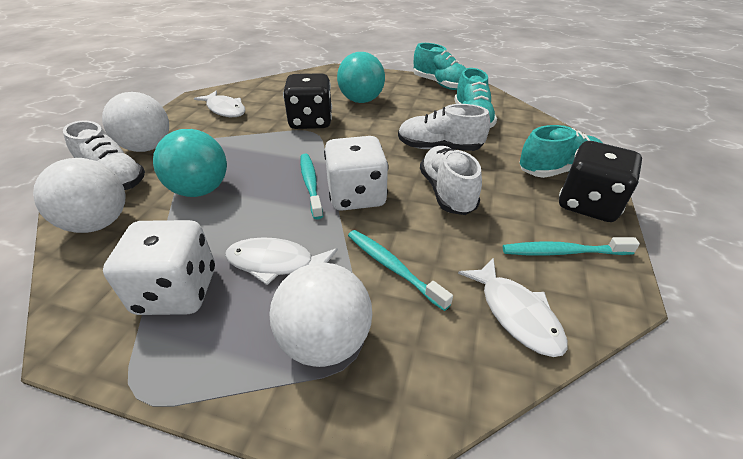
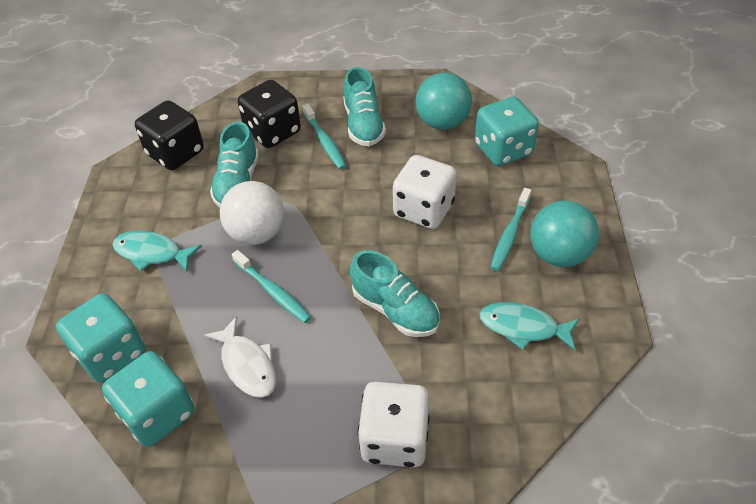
turquoise dice: 0 -> 3
turquoise fish: 0 -> 2
white ball: 3 -> 1
white fish: 3 -> 1
white shoe: 3 -> 0

